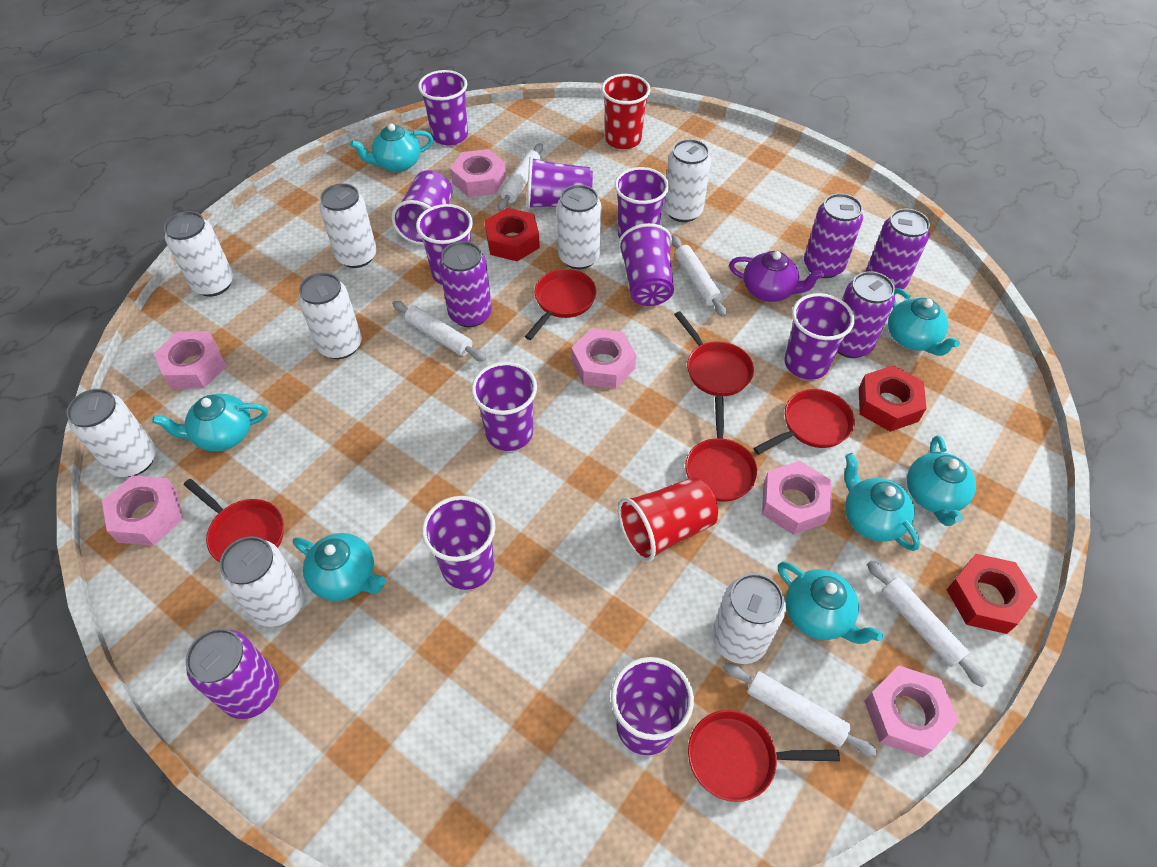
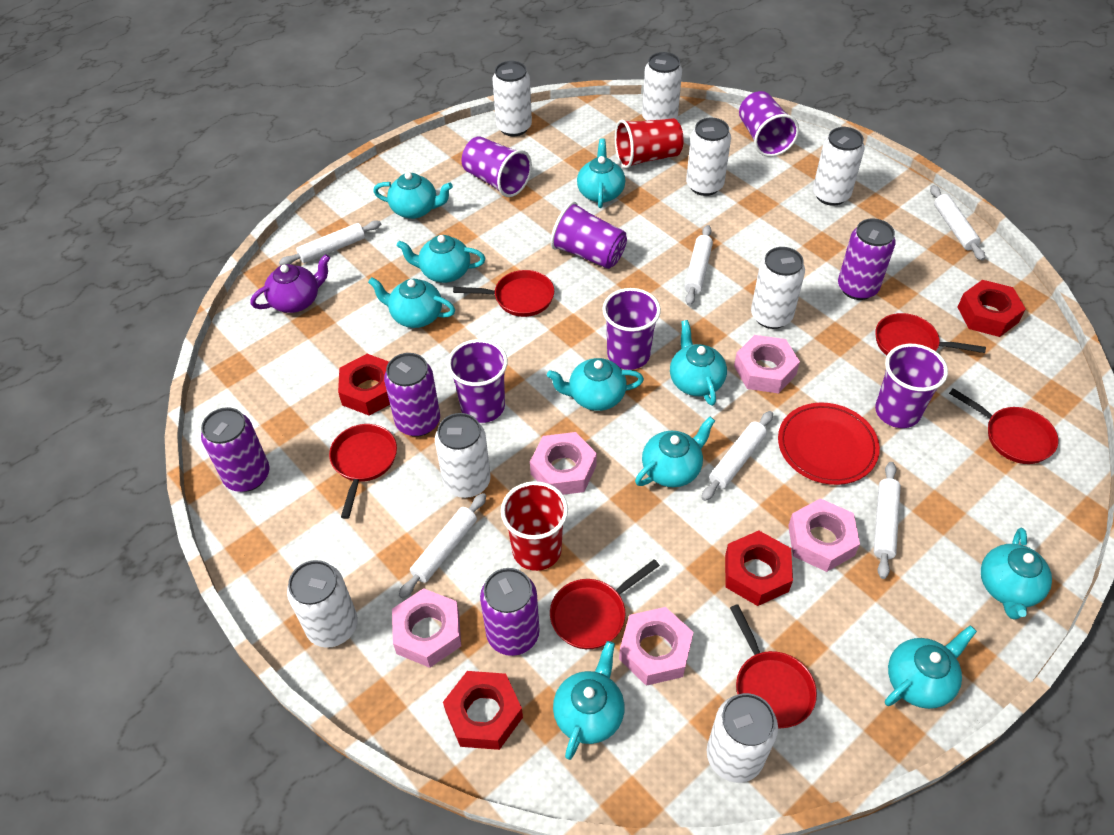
pink nut: 6 -> 5
purple can: 5 -> 4
purple cup: 10 -> 6
red nut: 3 -> 4
red plate: 0 -> 1
turquoise teapot: 7 -> 10
white rolling pin: 5 -> 6

